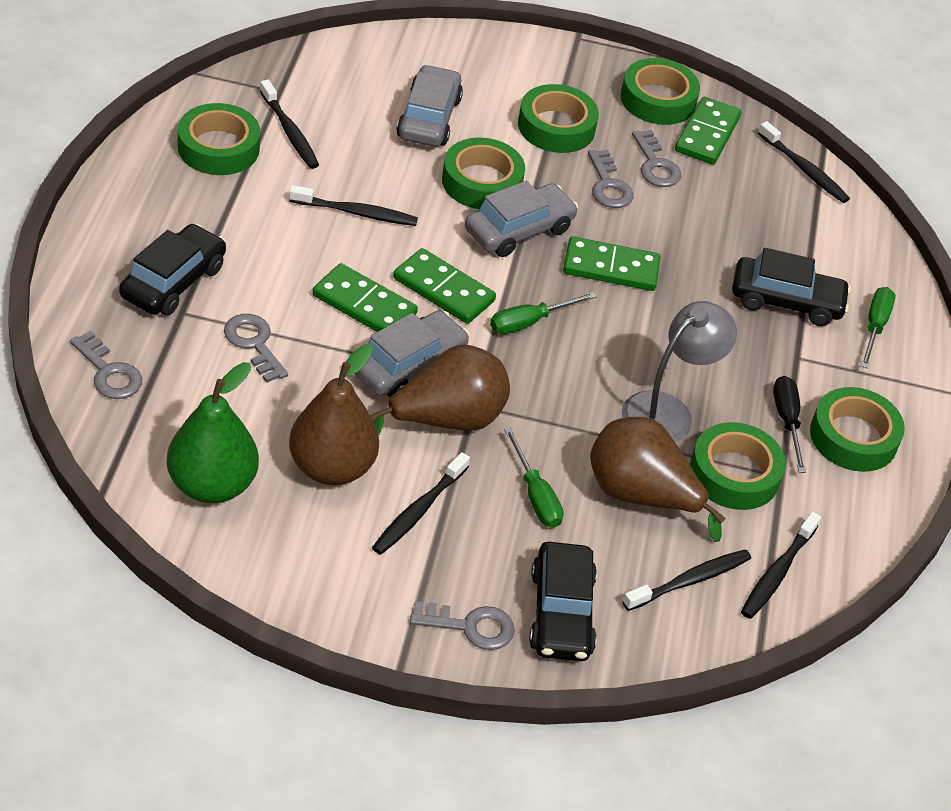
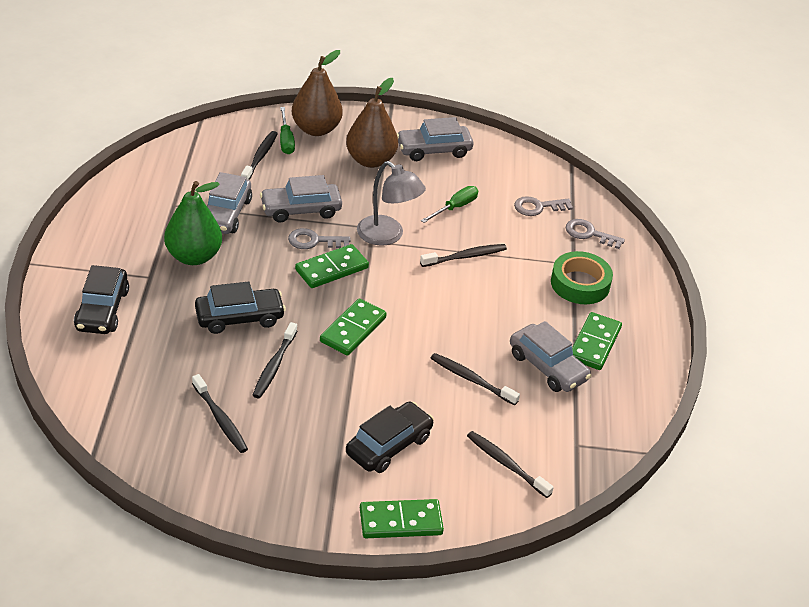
black screwdriver: 1 -> 0
brown pear: 3 -> 2
green screwdriver: 3 -> 2
green tape: 6 -> 1
grey car: 3 -> 4
grey key: 5 -> 3

